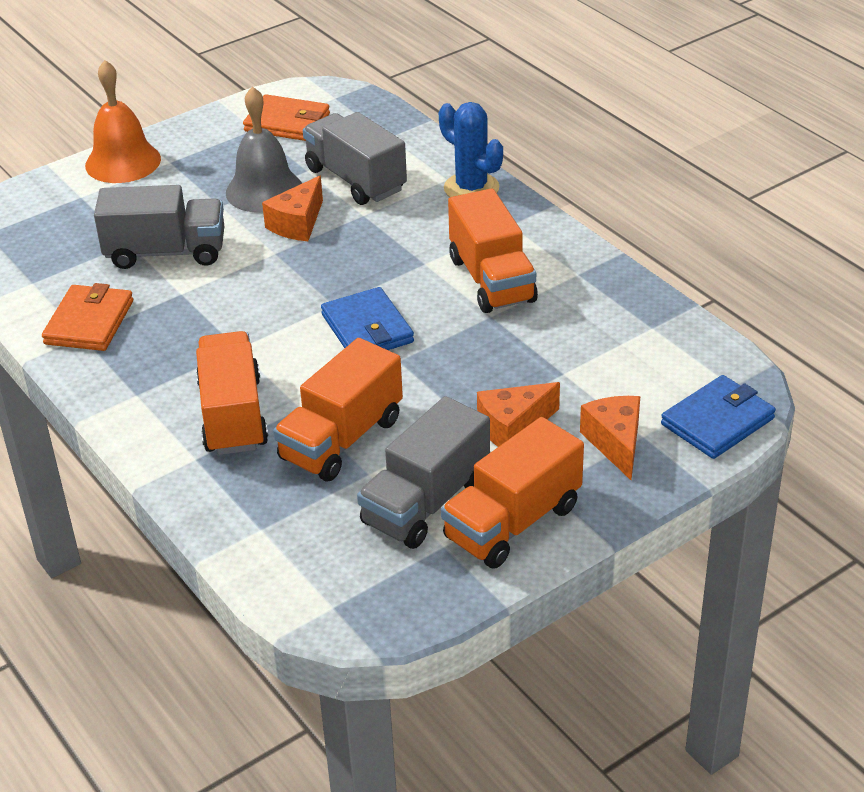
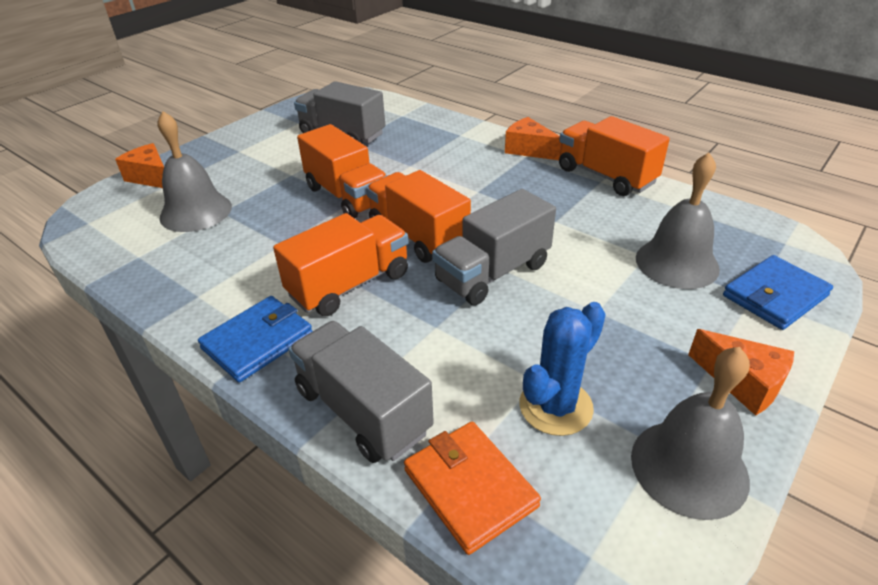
grey bell: 1 -> 3
orange bell: 1 -> 0
orange wallet: 2 -> 1

